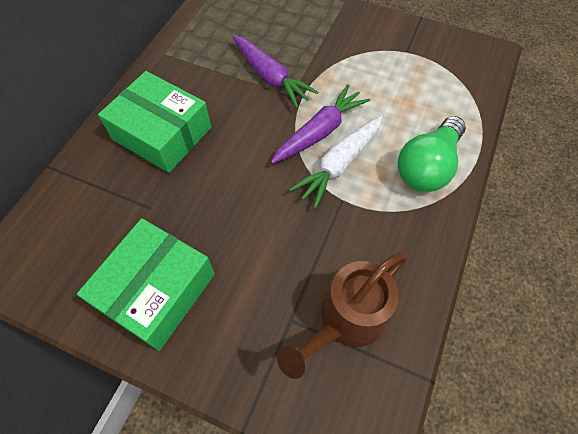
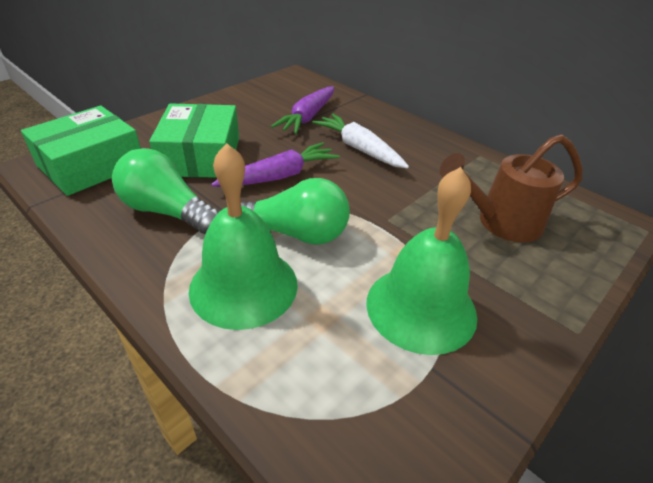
green bell: 0 -> 2
green light bulb: 1 -> 2

